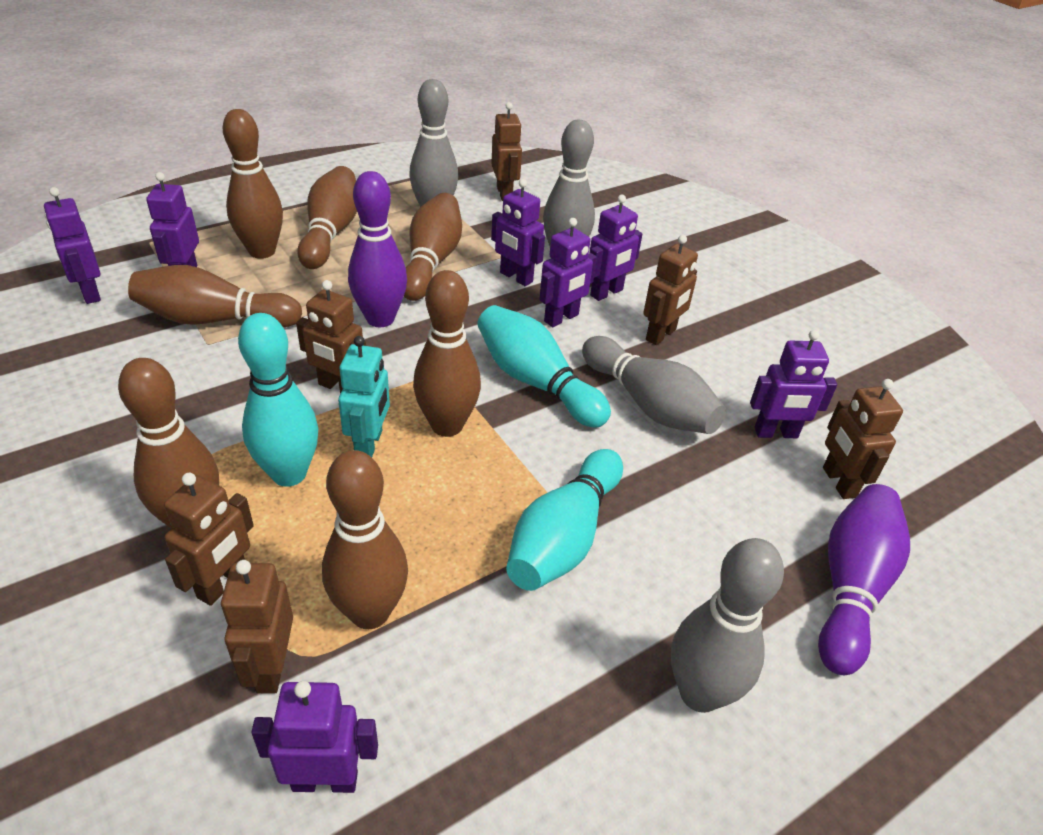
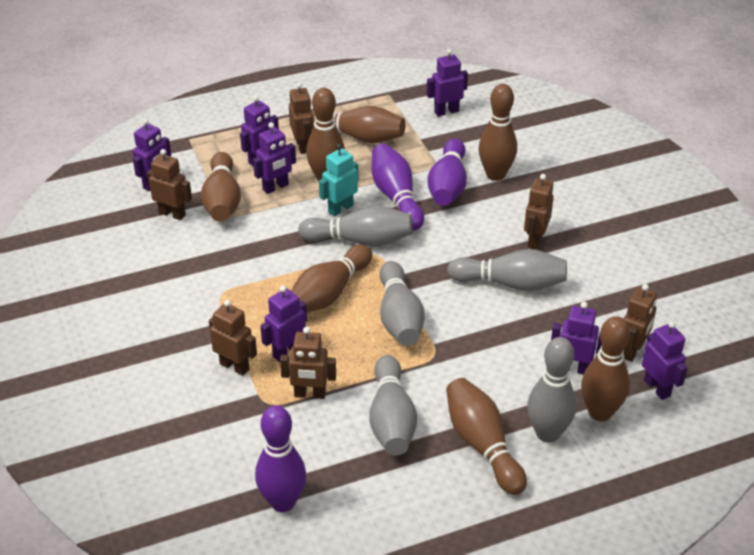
grey bowling pin: 4 -> 5
purple bowling pin: 2 -> 3
turquoise bowling pin: 3 -> 0

